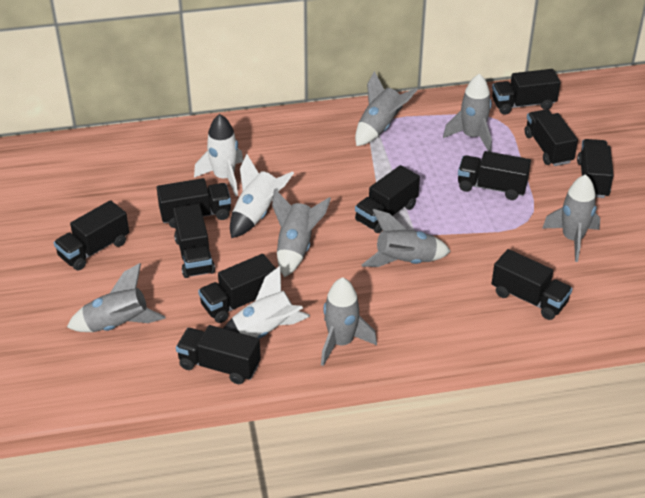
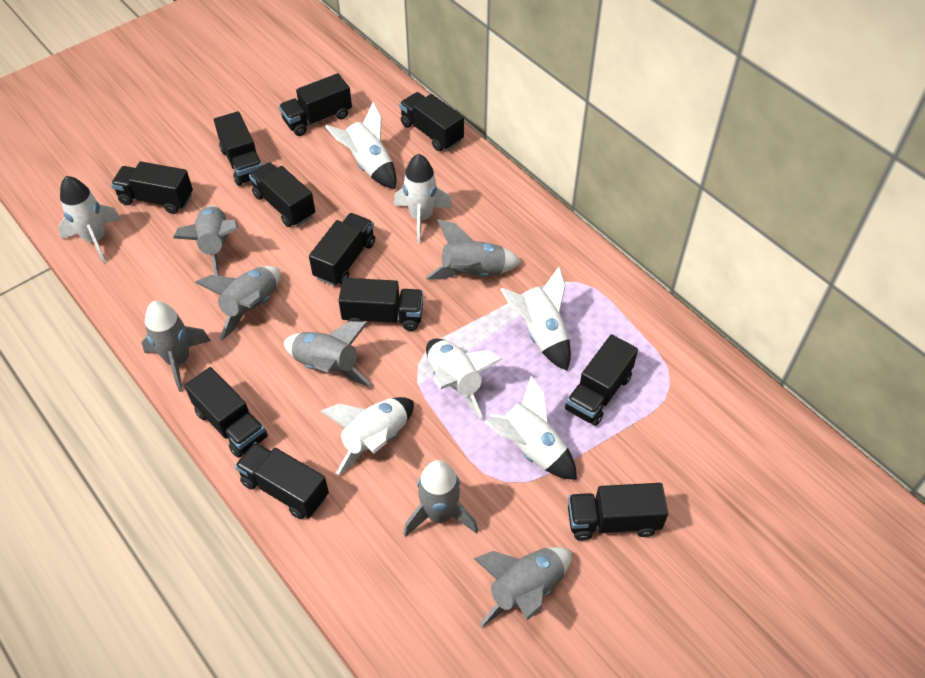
white rocket: 3 -> 7

